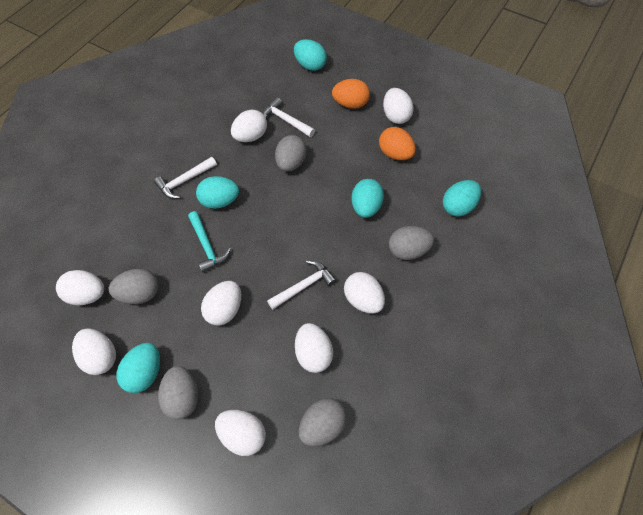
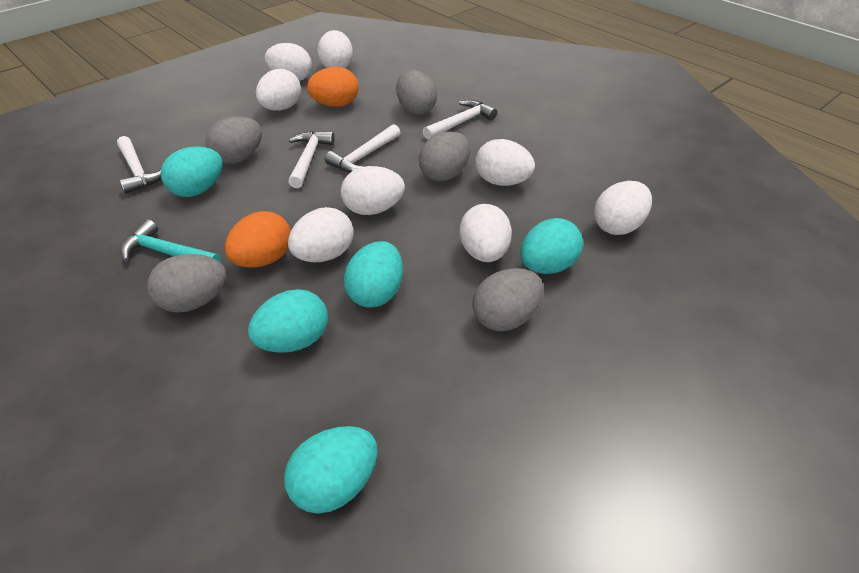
white hammer: 3 -> 4

